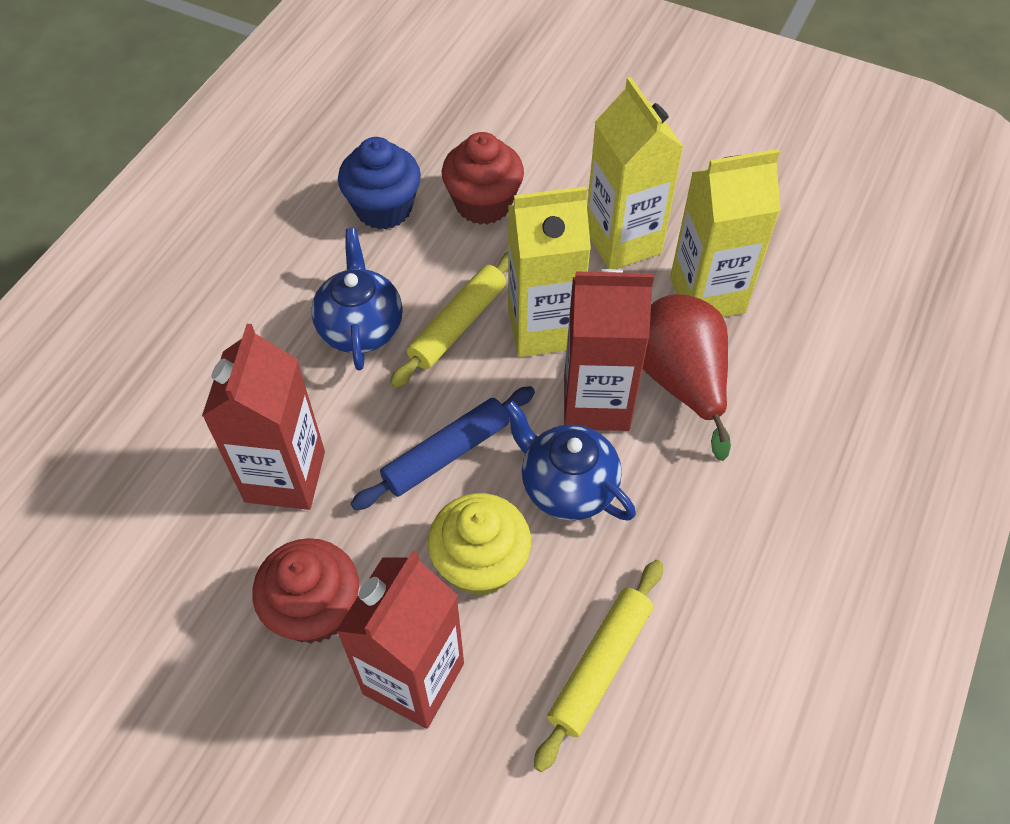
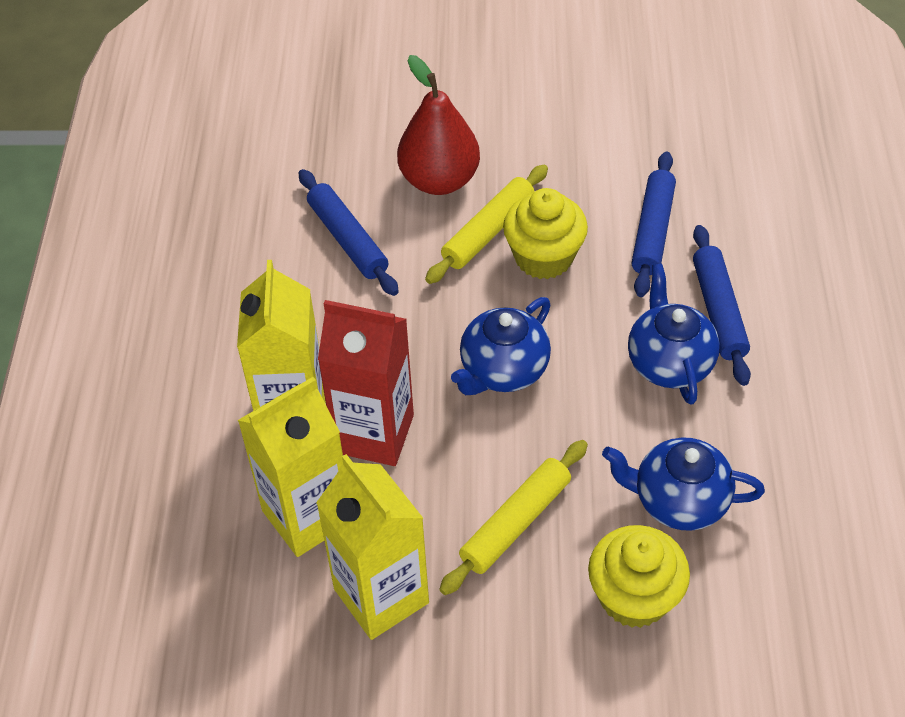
blue cupcake: 1 -> 0
blue rolling pin: 1 -> 3
blue teapot: 2 -> 3
red carton: 3 -> 1
red cupcake: 2 -> 0
yellow cupcake: 1 -> 2

